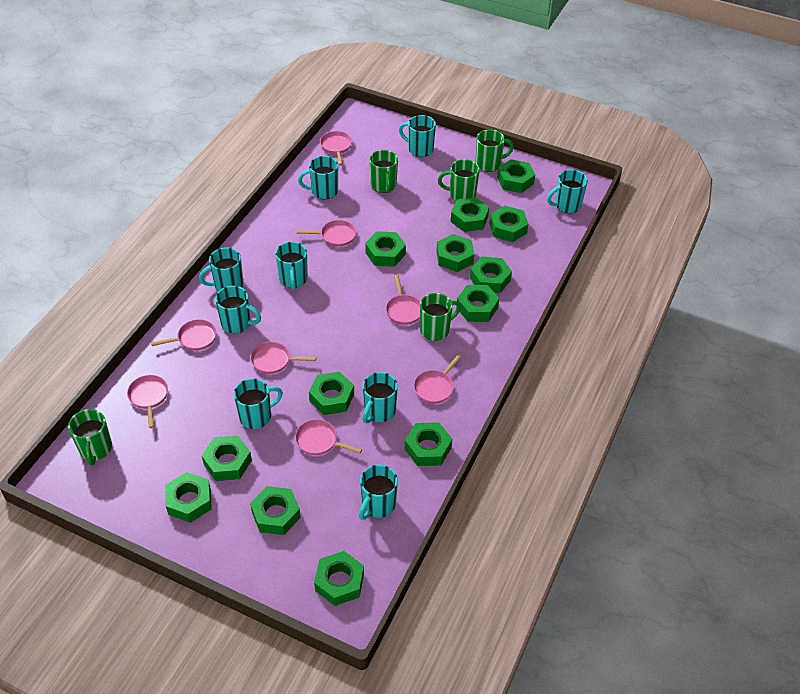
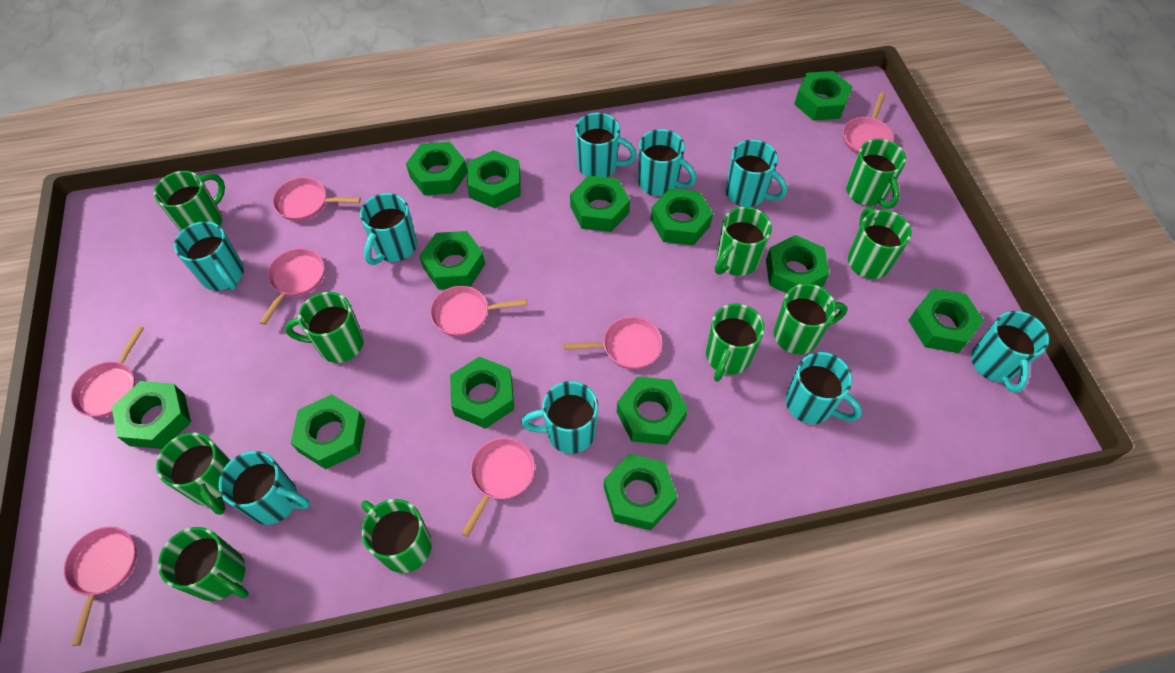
green mug: 5 -> 10

